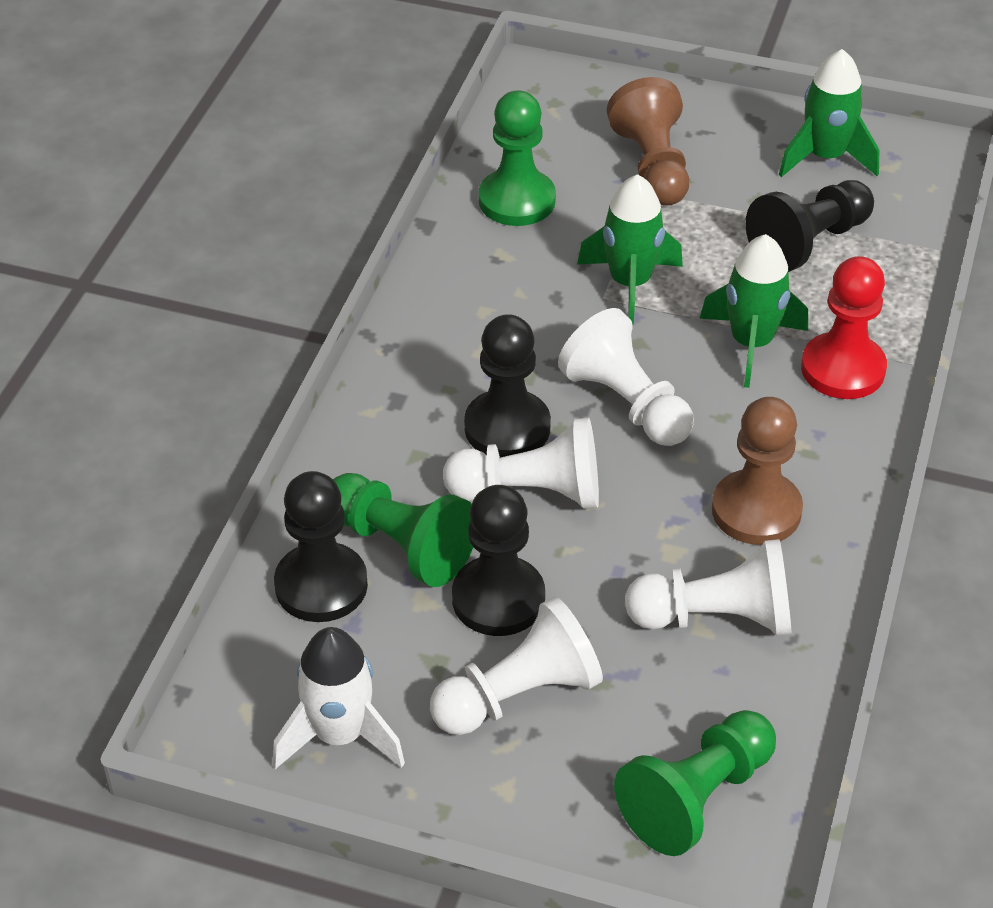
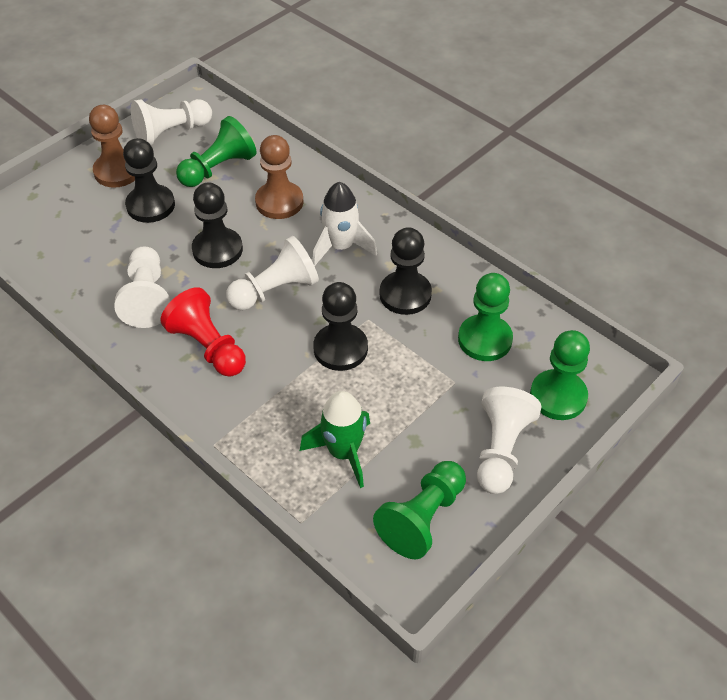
green pawn: 3 -> 4
green rocket: 3 -> 1

